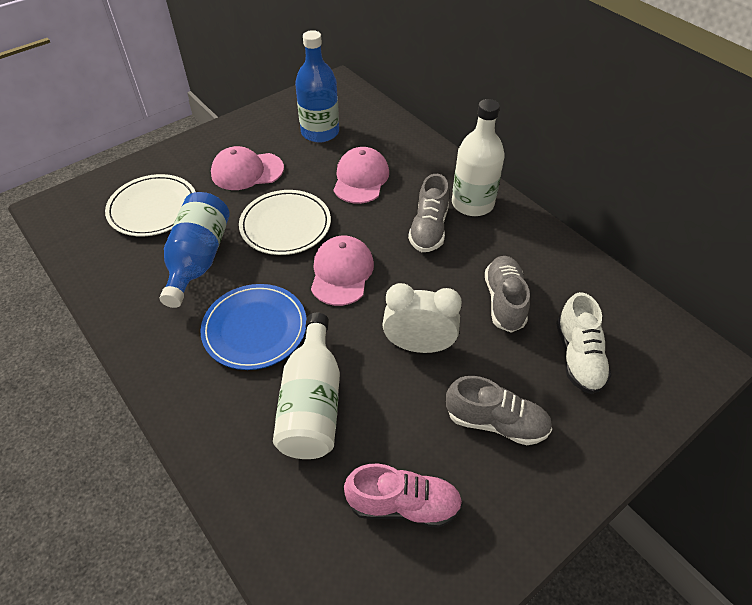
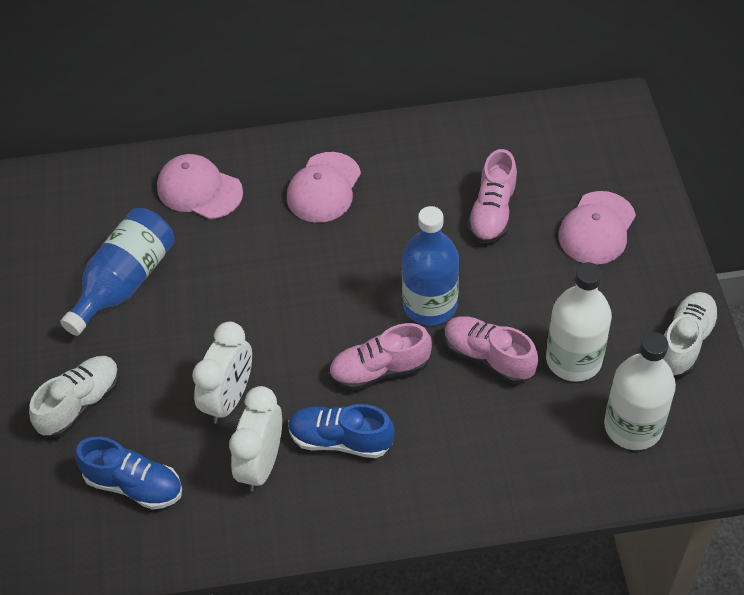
blue plate: 1 -> 0
blue shoe: 0 -> 2
grey shoe: 3 -> 0
pink shoe: 1 -> 3
white clock: 1 -> 2
white plate: 2 -> 0
white shoe: 1 -> 2

